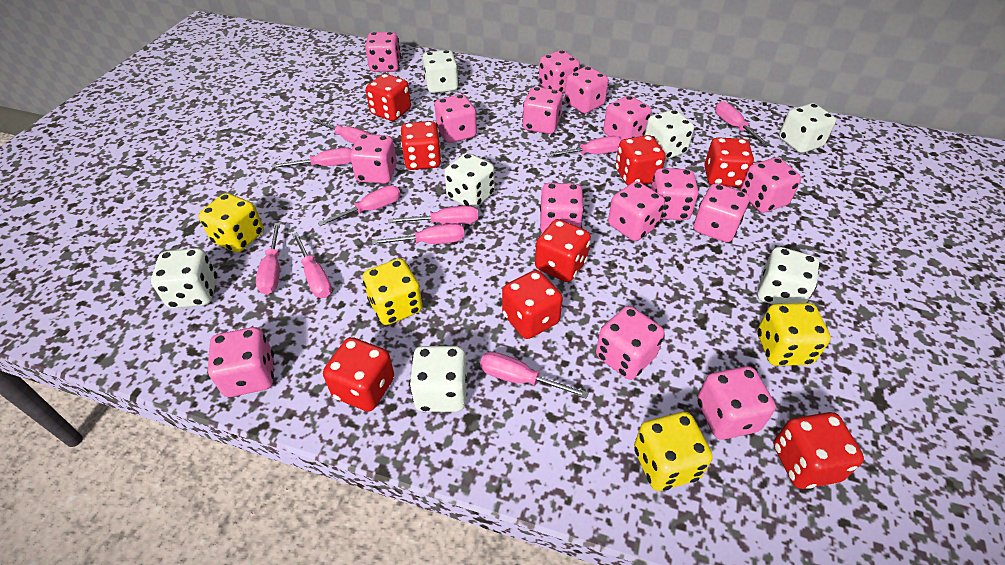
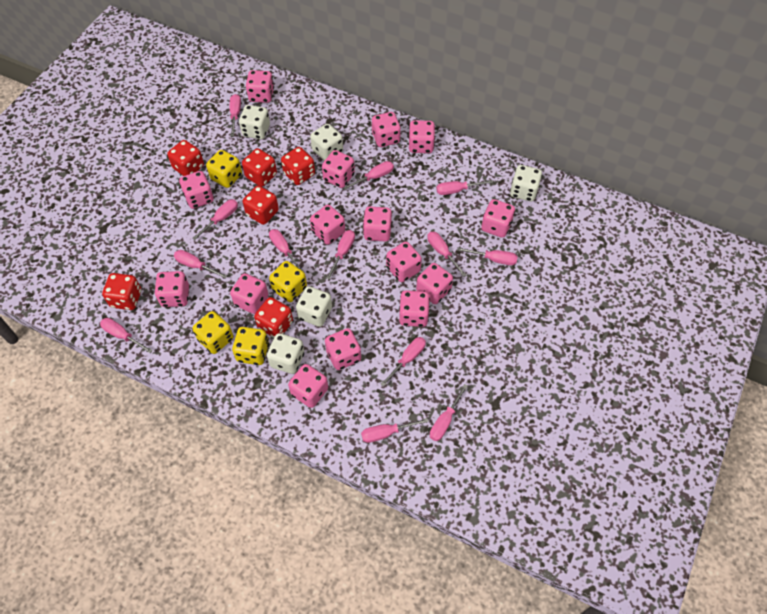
pink screwdriver: 10 -> 13
red dice: 8 -> 6
white dice: 7 -> 5

